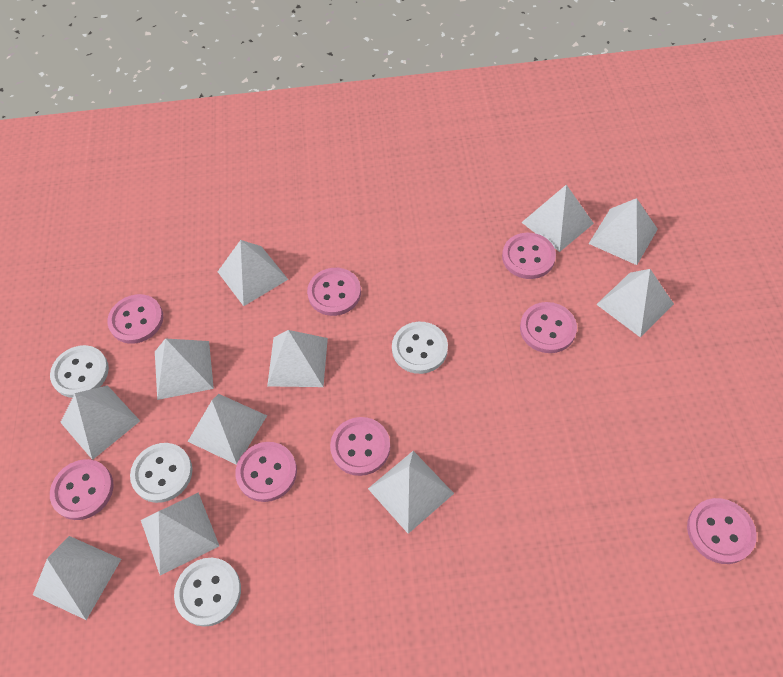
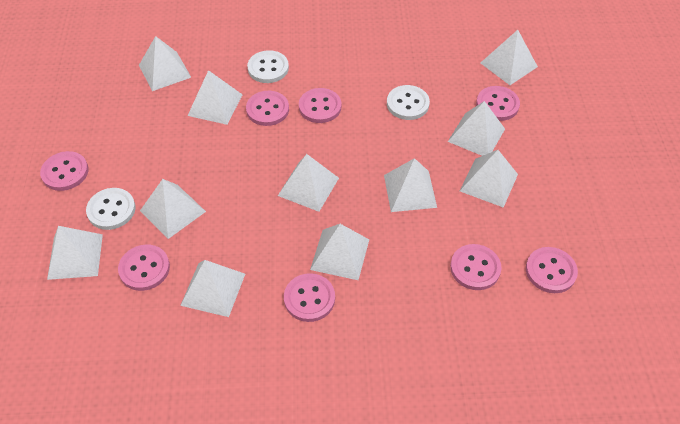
white button: 4 -> 3

